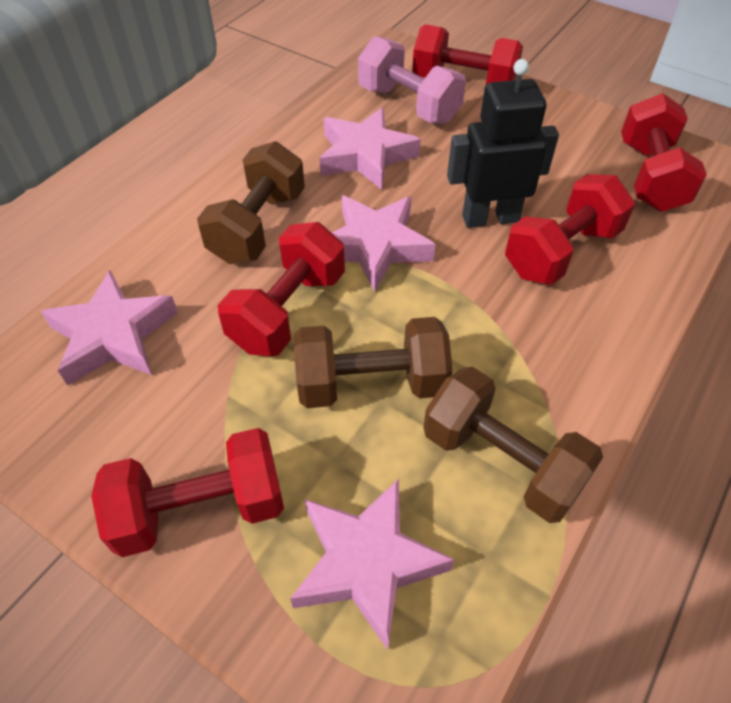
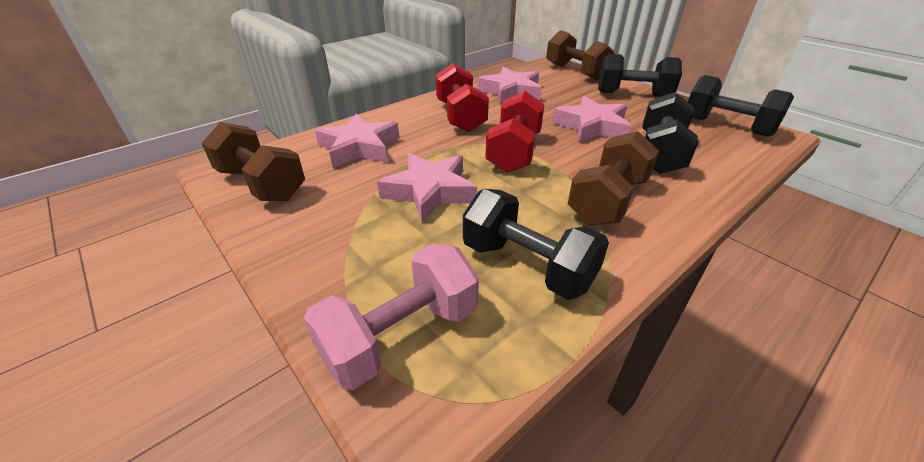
black dumbbell: 0 -> 4
black robot: 1 -> 0
red dumbbell: 5 -> 2

